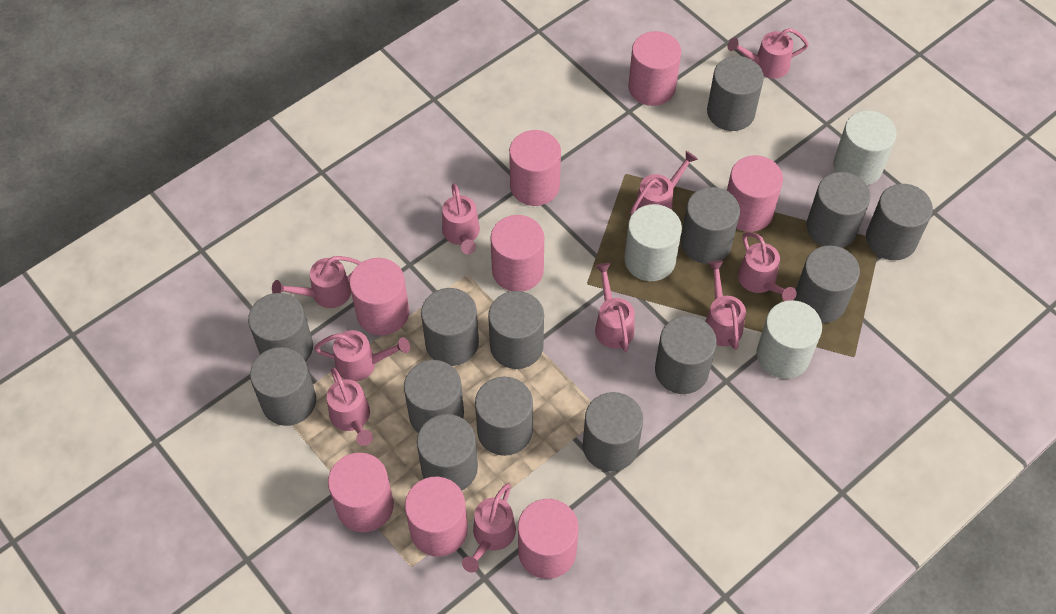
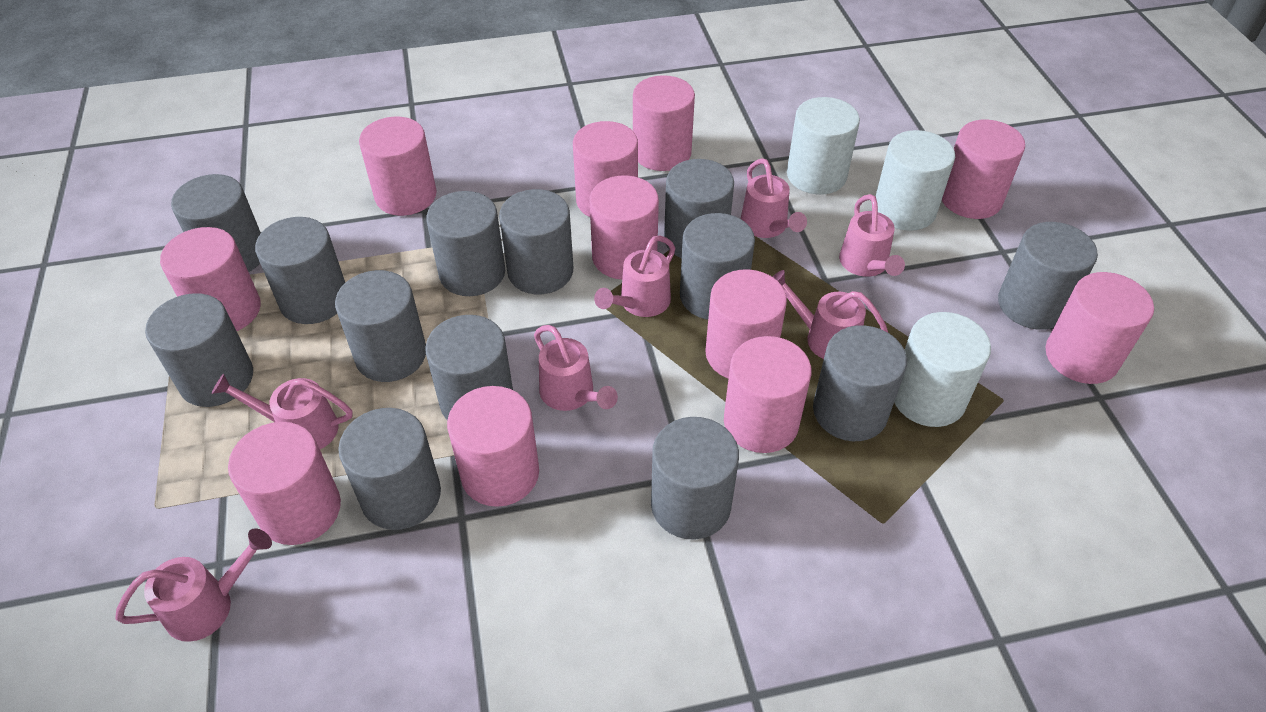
grey cylinder: 14 -> 13
pink cylinder: 8 -> 11
pink watering can: 10 -> 7

